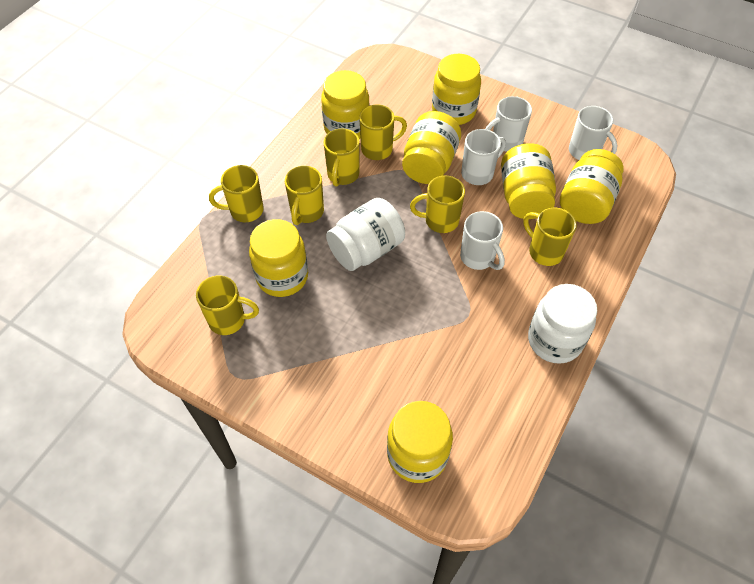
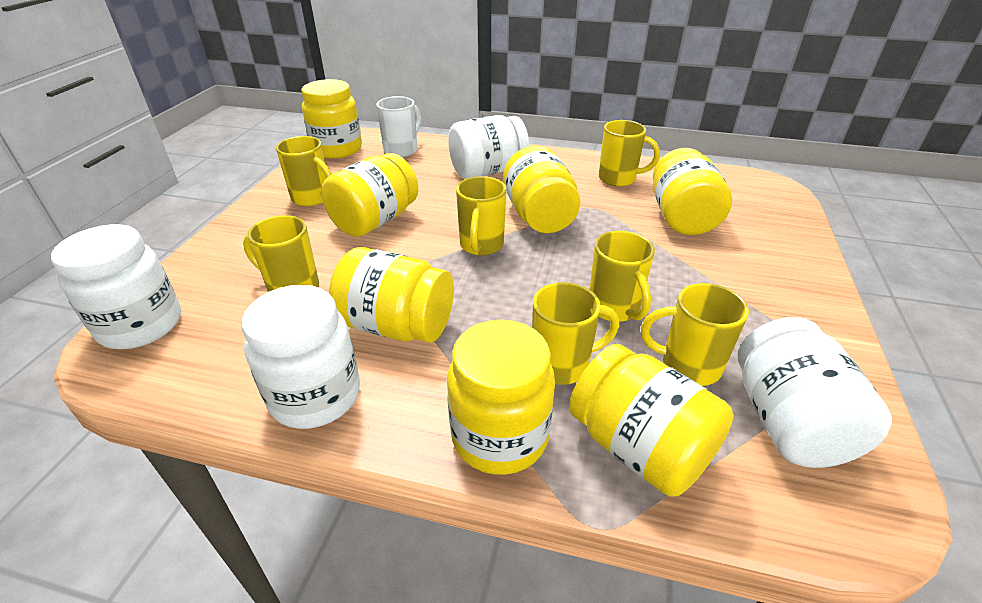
white jar: 2 -> 4
white mug: 4 -> 1

